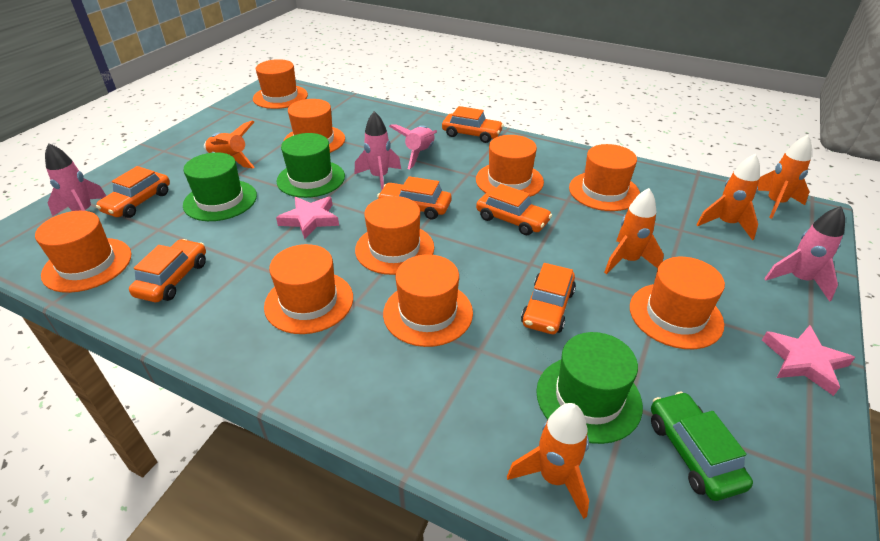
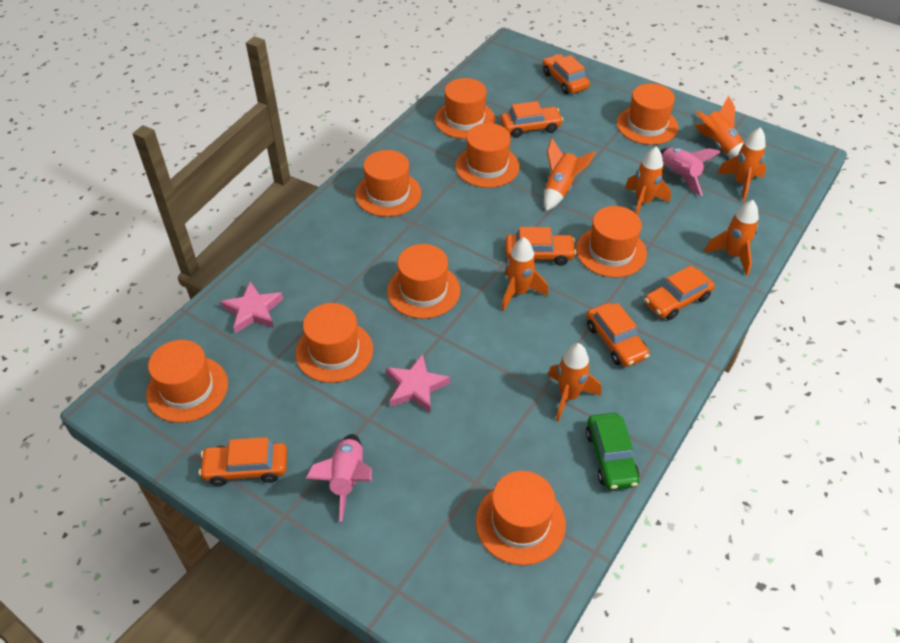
green hat: 3 -> 0
orange rocket: 5 -> 7
pink rocket: 4 -> 2

